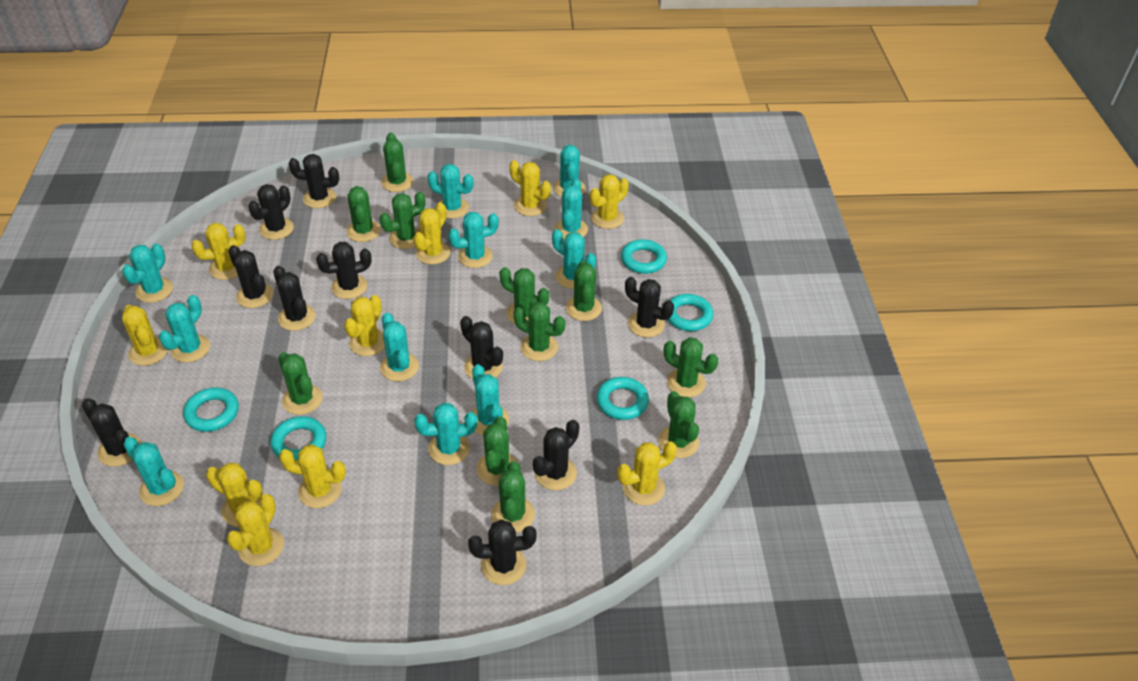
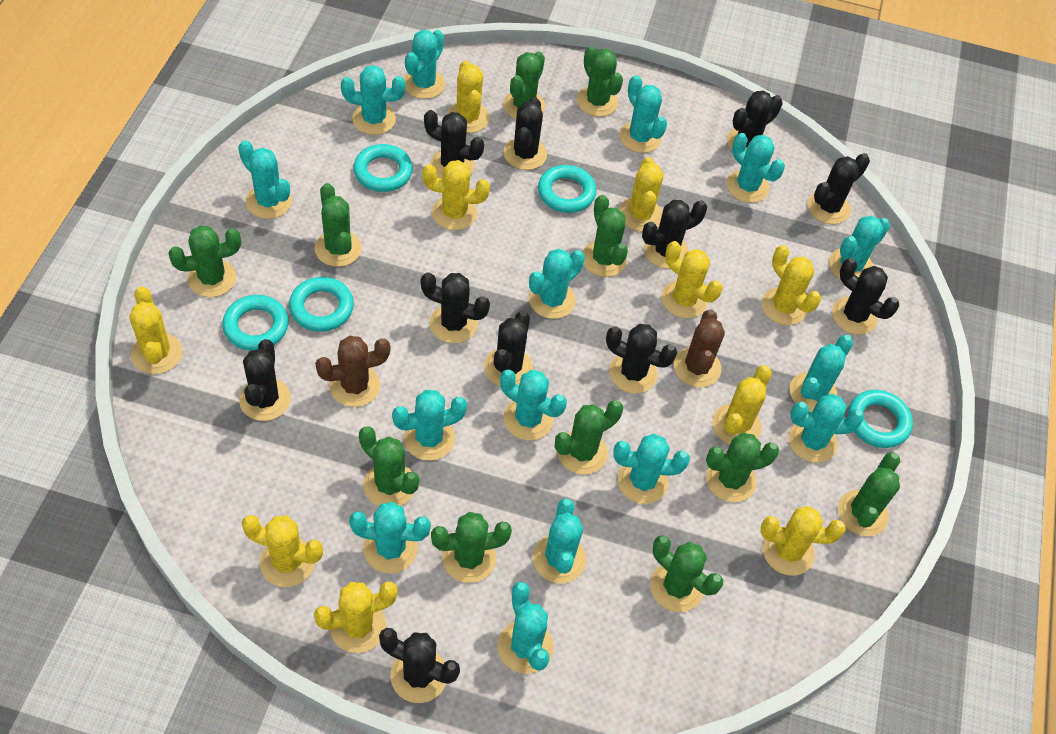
black cactus: 10 -> 11
brown cactus: 0 -> 2
turquoise cactus: 11 -> 15

